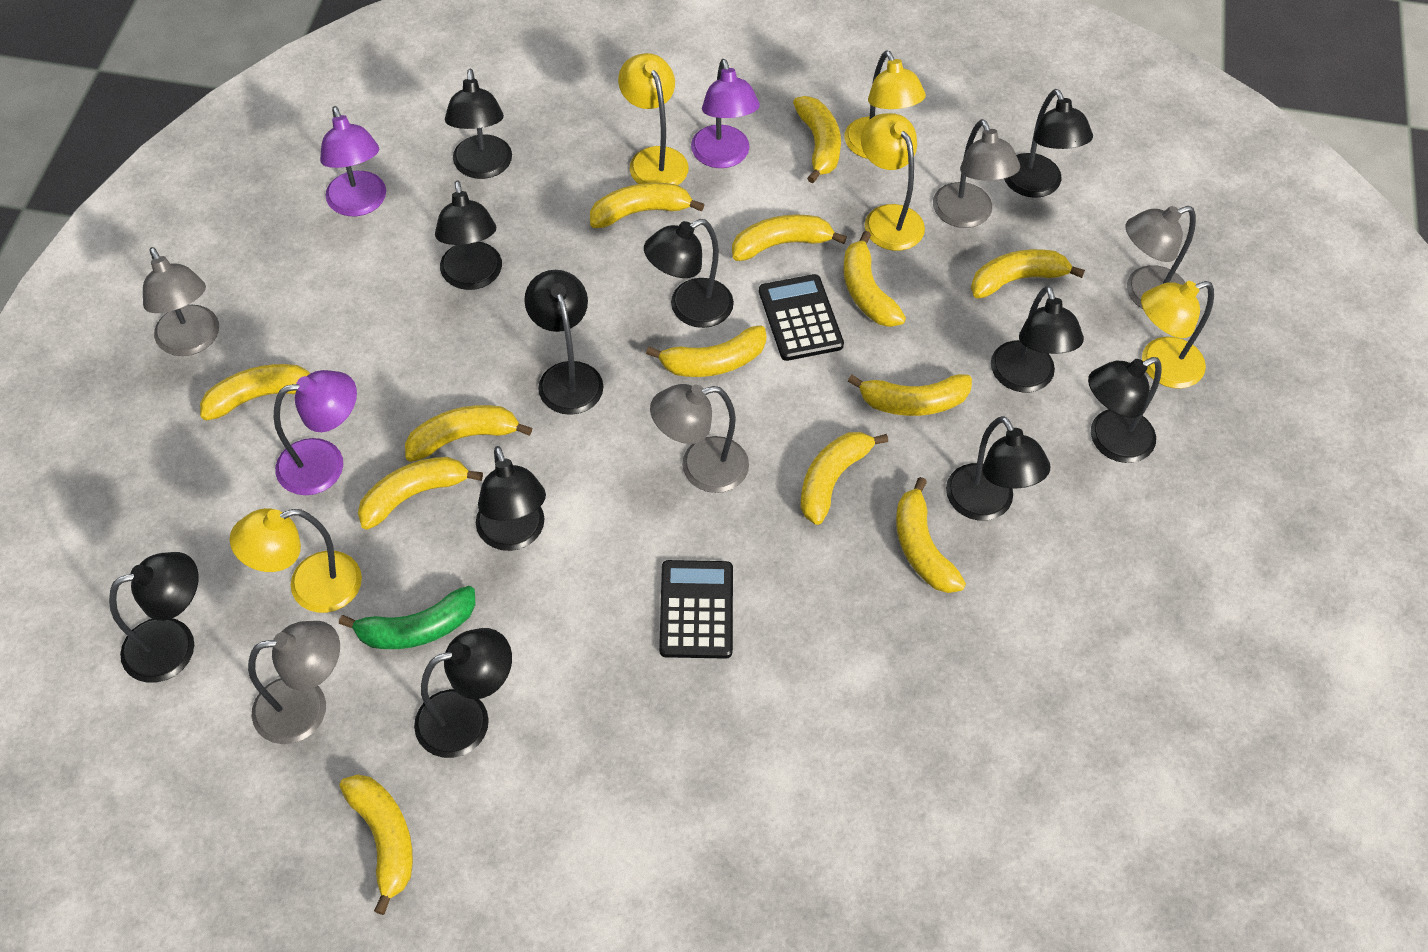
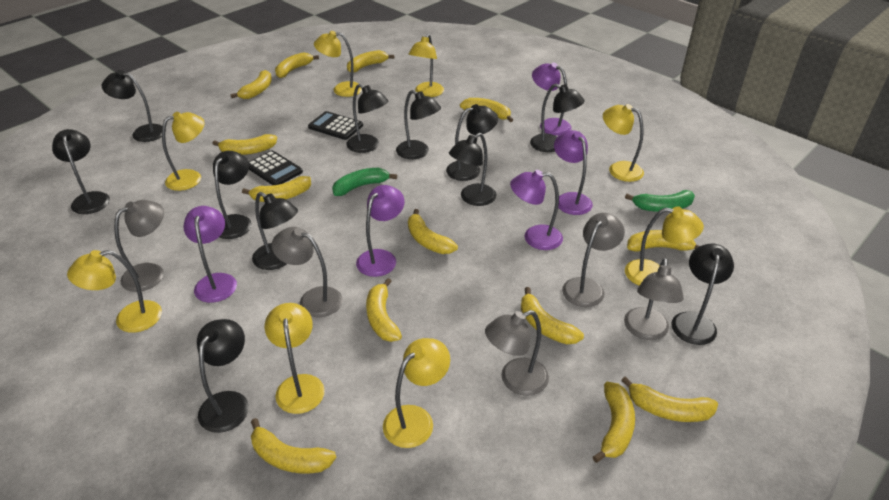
green banana: 1 -> 2
purple lamp: 3 -> 5
yellow lamp: 5 -> 8

